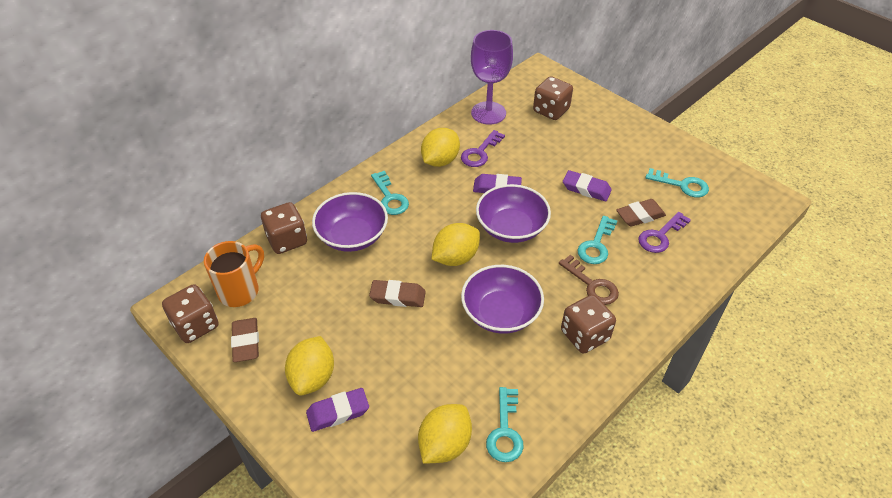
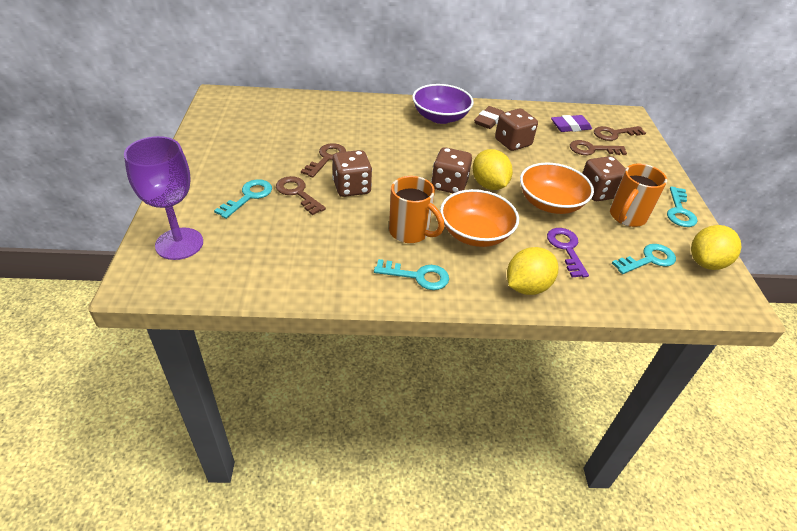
brown eraser: 3 -> 1
brown key: 1 -> 4
orange bowl: 0 -> 2
orange mug: 1 -> 2
purple bowl: 3 -> 1
purple eraser: 3 -> 1
purple key: 2 -> 1
yellow lemon: 4 -> 3

